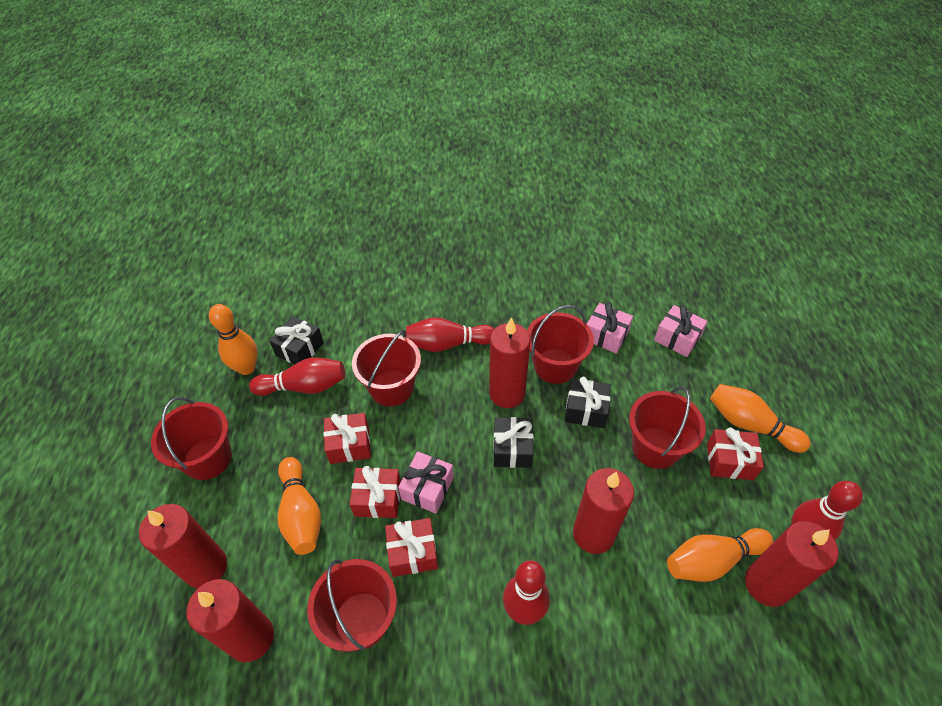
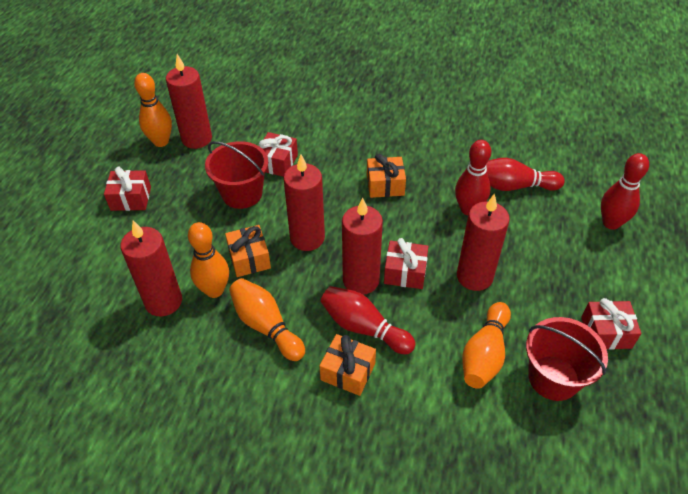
black gift: 3 -> 0
orange gift: 0 -> 3
pink gift: 3 -> 0
red bucket: 5 -> 2

